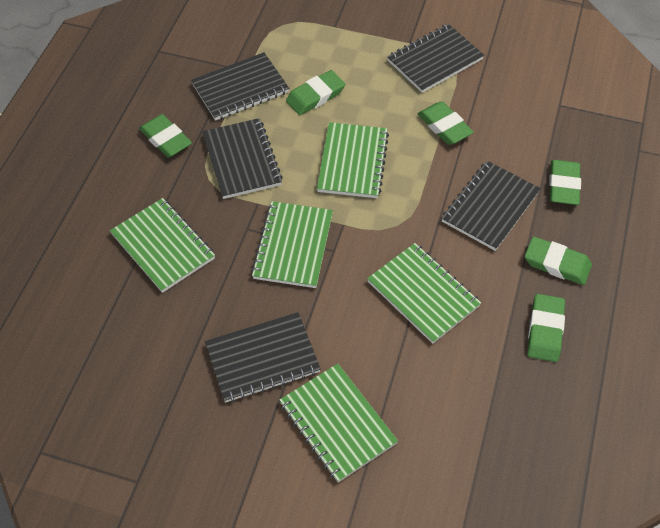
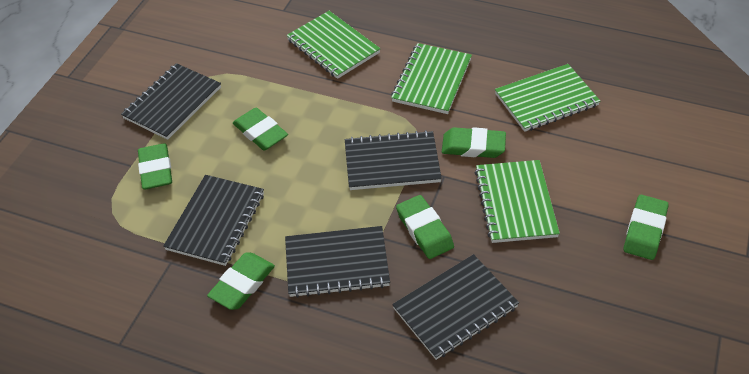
green notebook: 5 -> 4

